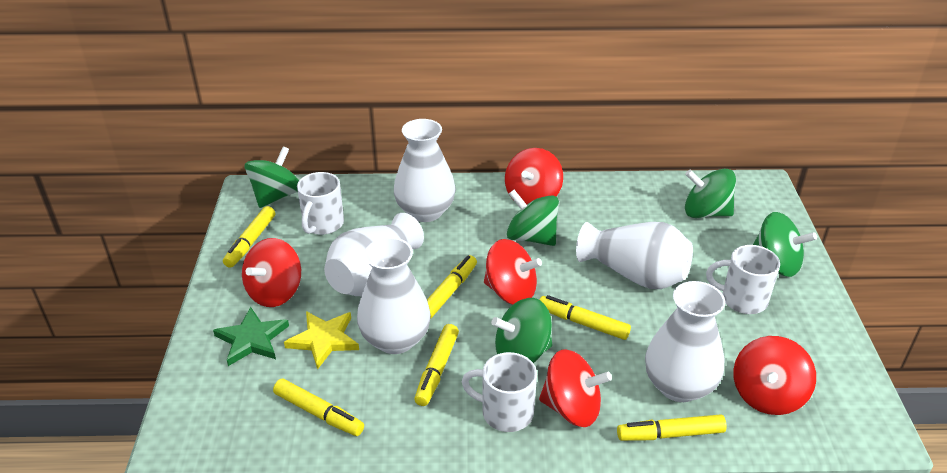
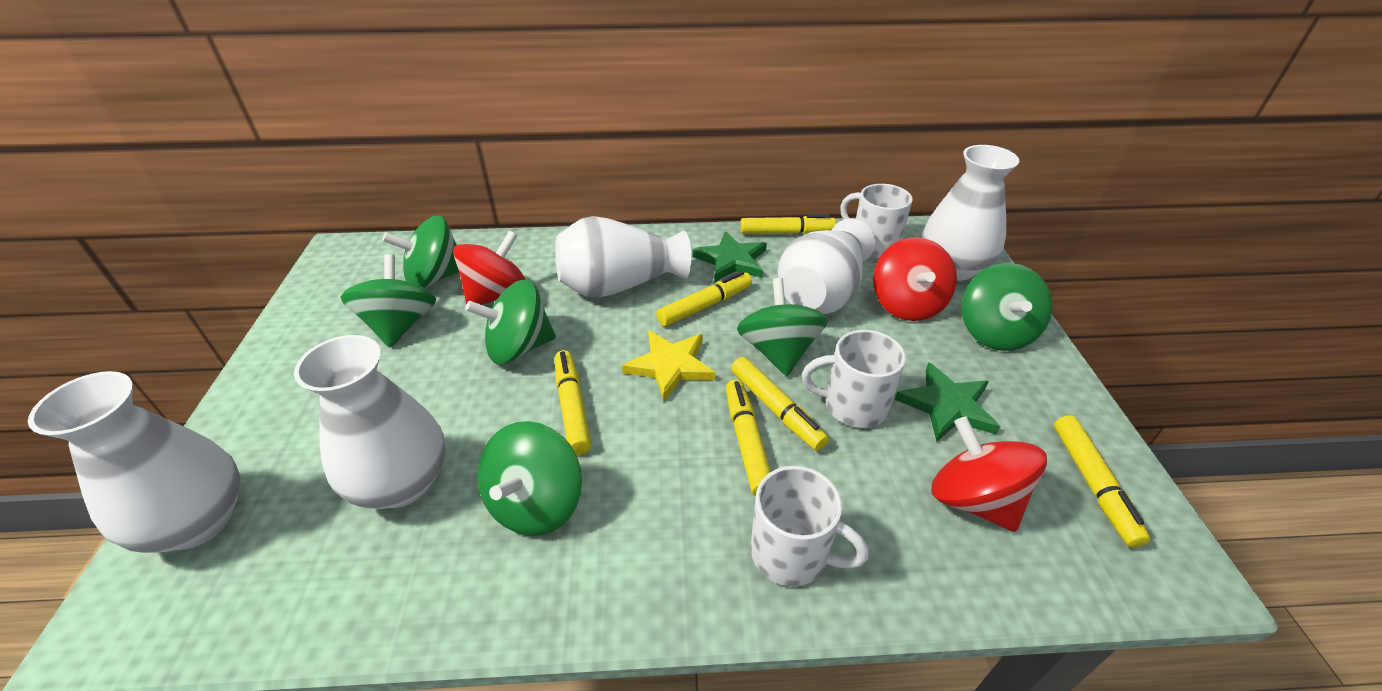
green spinning top: 5 -> 6
green star: 1 -> 2
red spinning top: 5 -> 3

